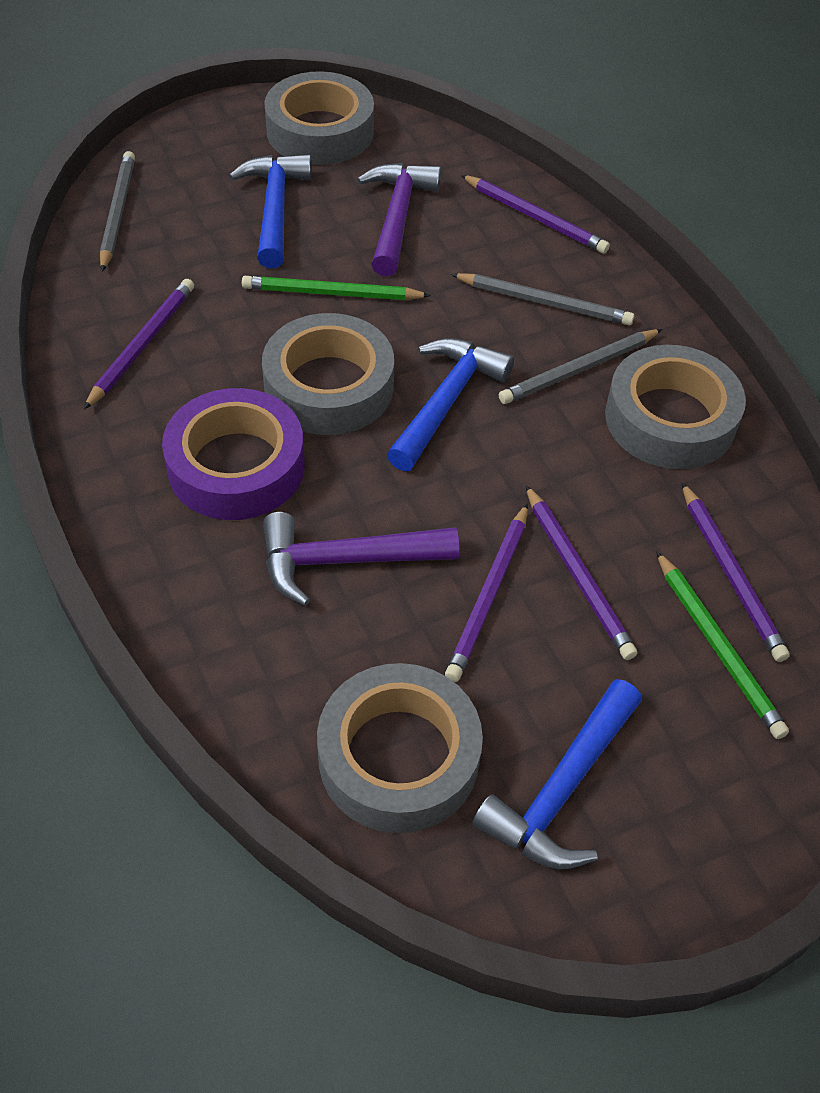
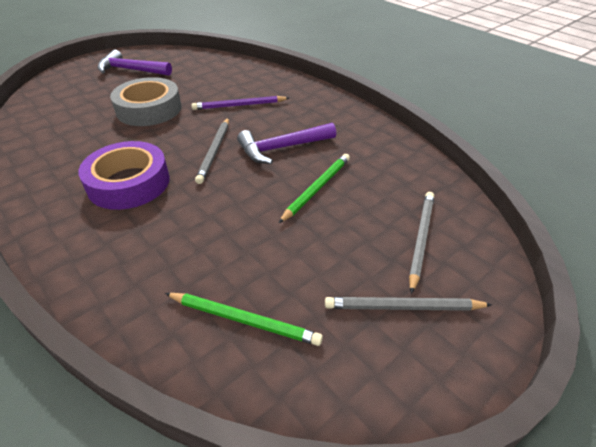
blue hammer: 3 -> 0
grey tape: 4 -> 1
purple pencil: 5 -> 1

